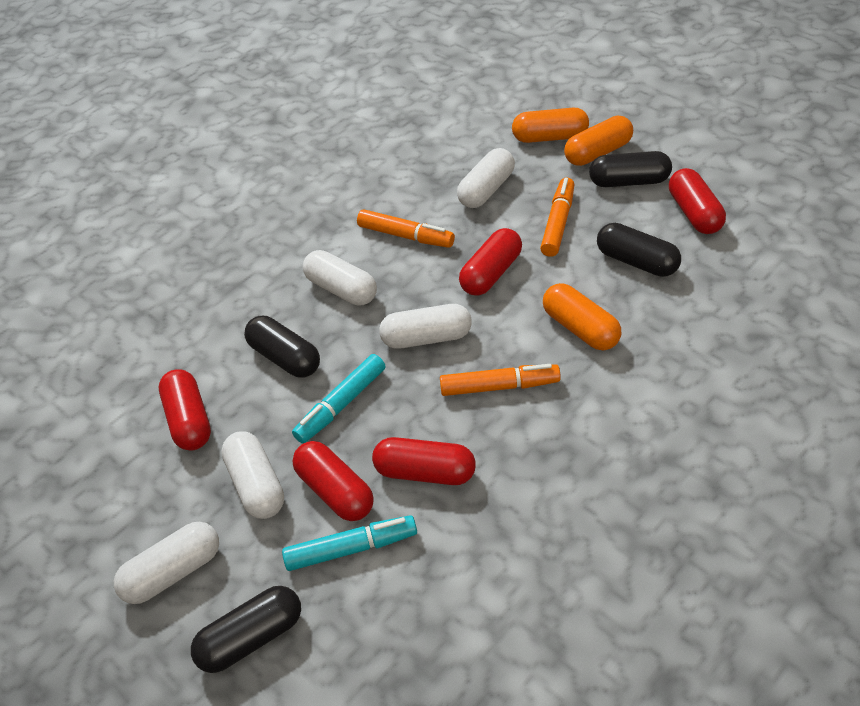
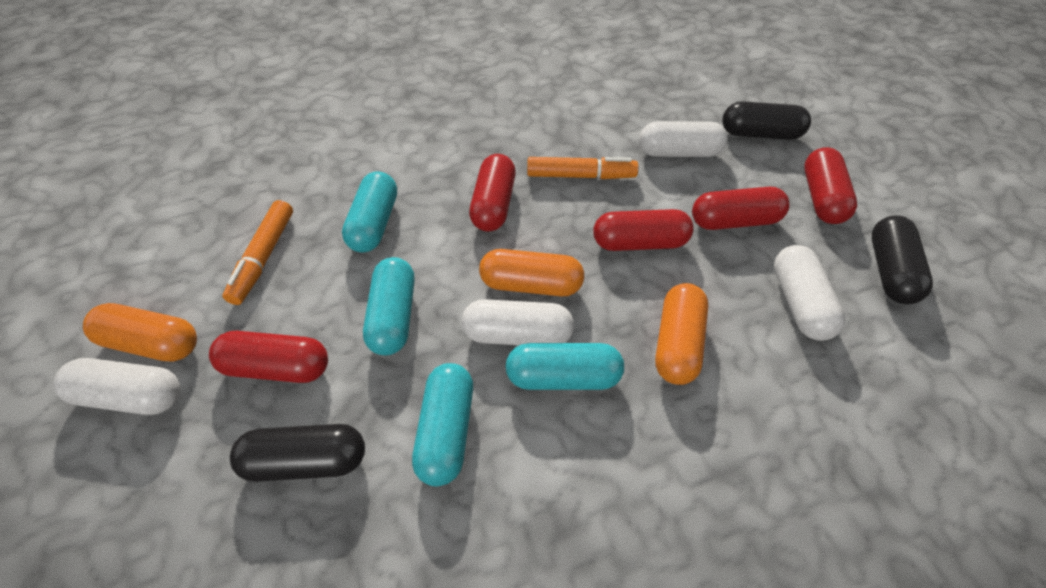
black capsule: 4 -> 3
orange marker: 3 -> 2
turquoise capsule: 0 -> 4
turquoise marker: 2 -> 0
white capsule: 5 -> 4

